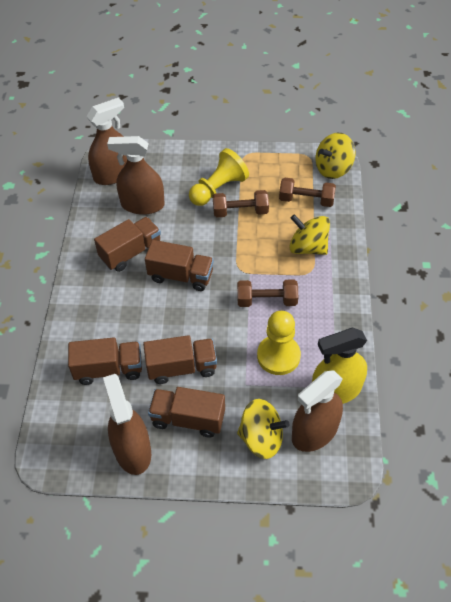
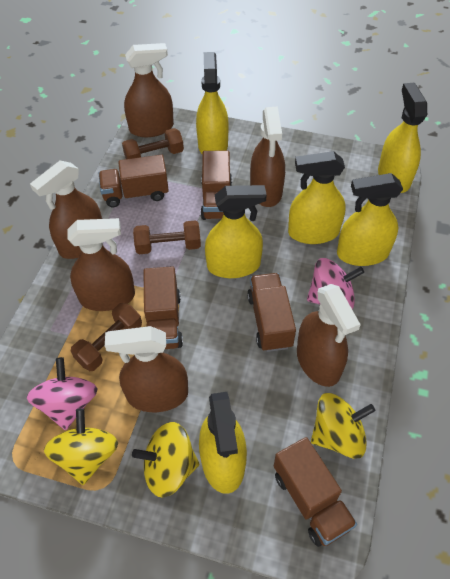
brown spray bottle: 4 -> 6
pink spinning top: 0 -> 2
yellow pawn: 2 -> 0
yellow spray bottle: 1 -> 6

